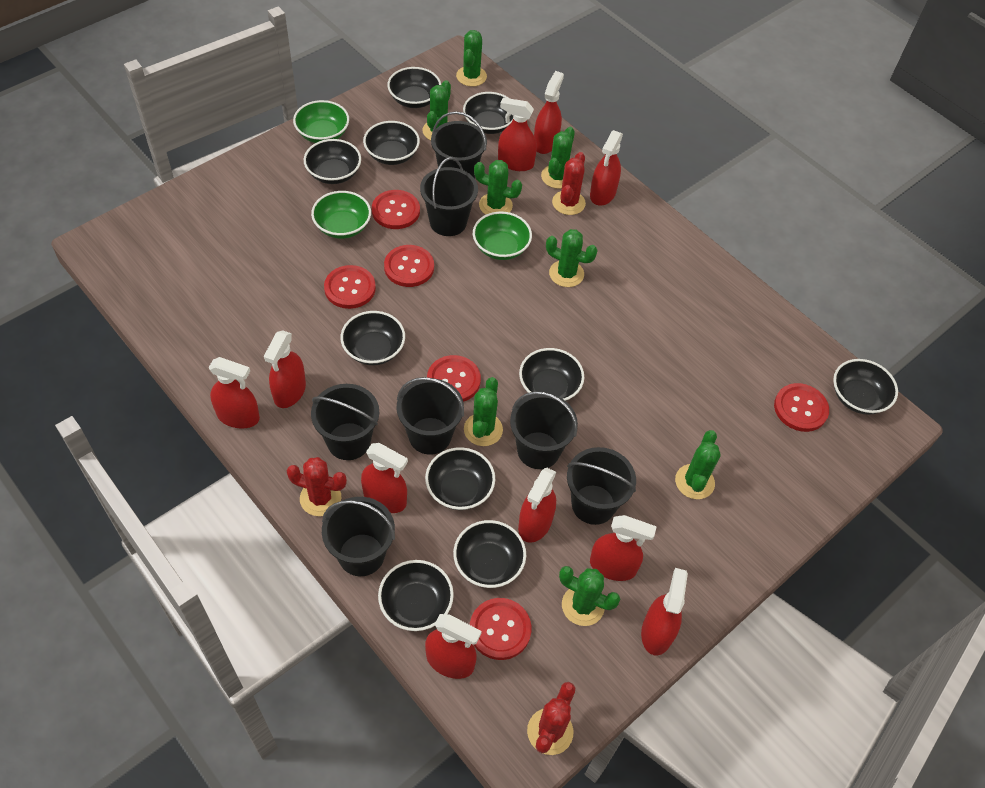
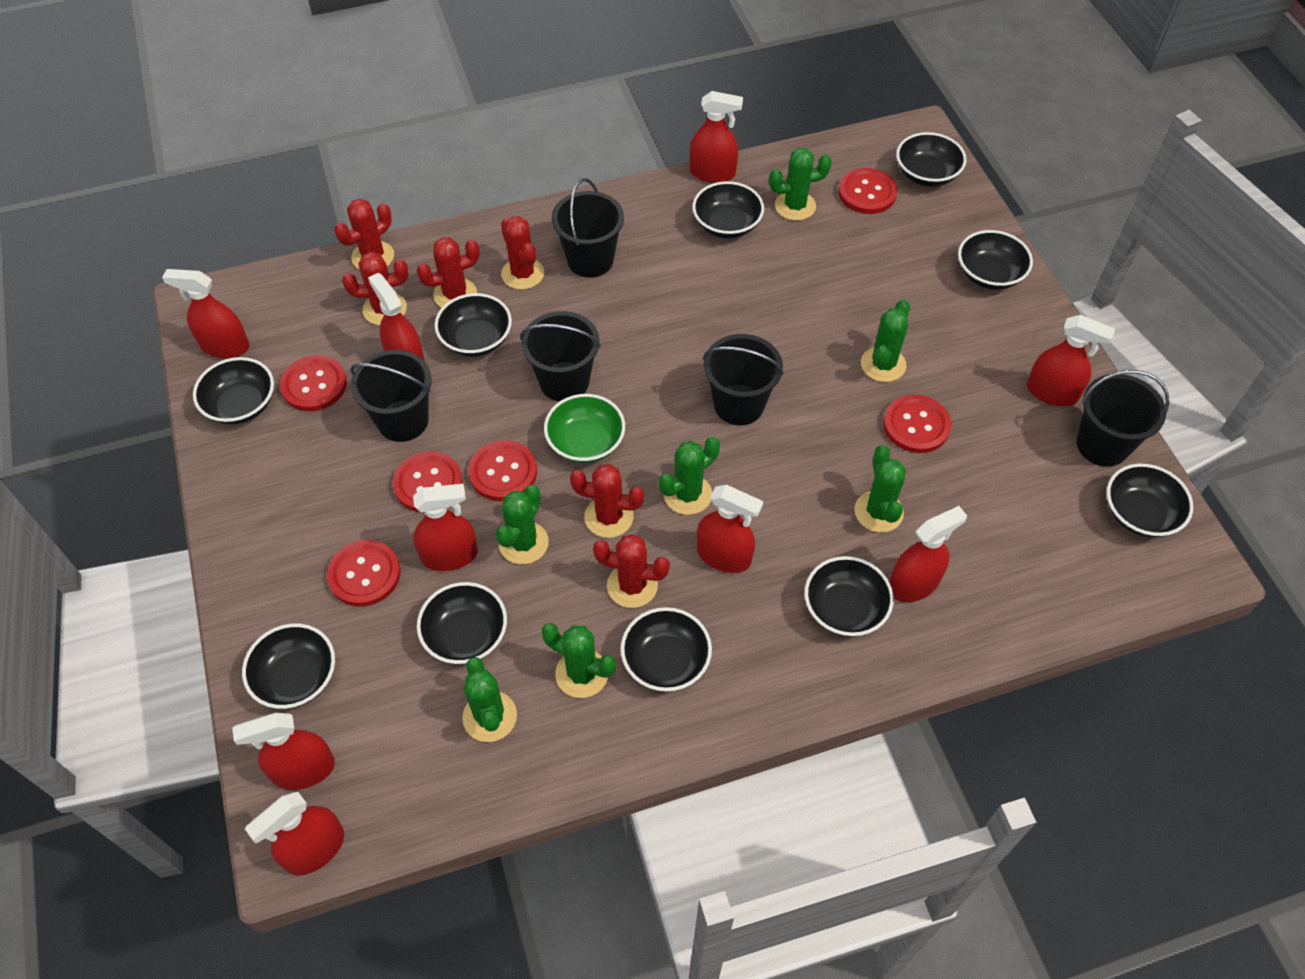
black bucket: 7 -> 5
green bowl: 3 -> 1
green cactus: 8 -> 7
red cactus: 3 -> 6
red spray bottle: 10 -> 9

